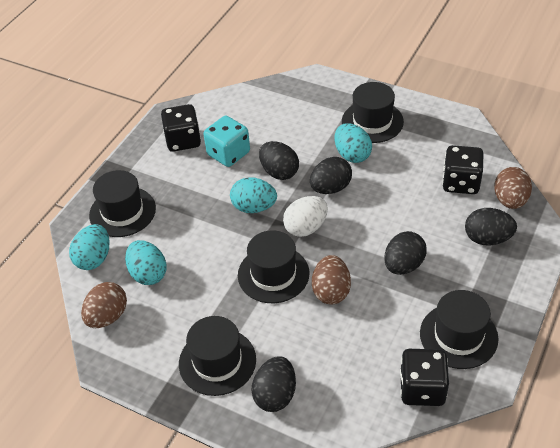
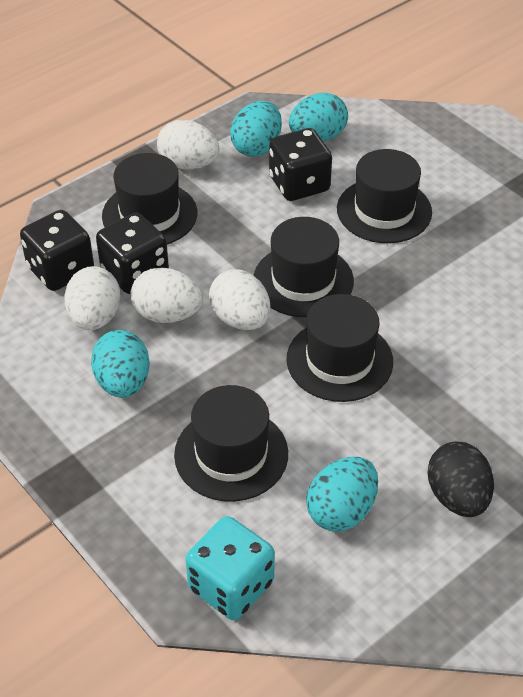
black egg: 5 -> 1
brown egg: 3 -> 0
white egg: 1 -> 4

